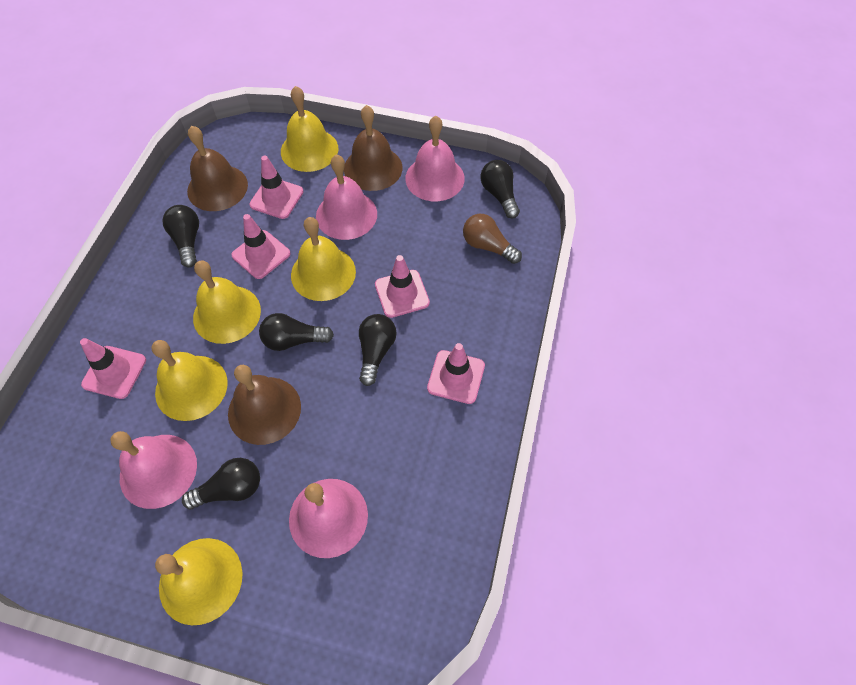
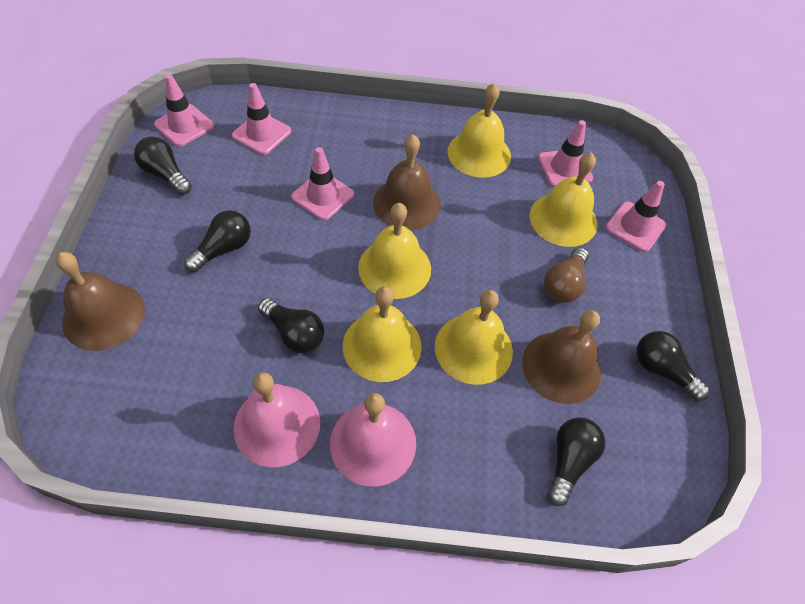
pink bell: 4 -> 2

